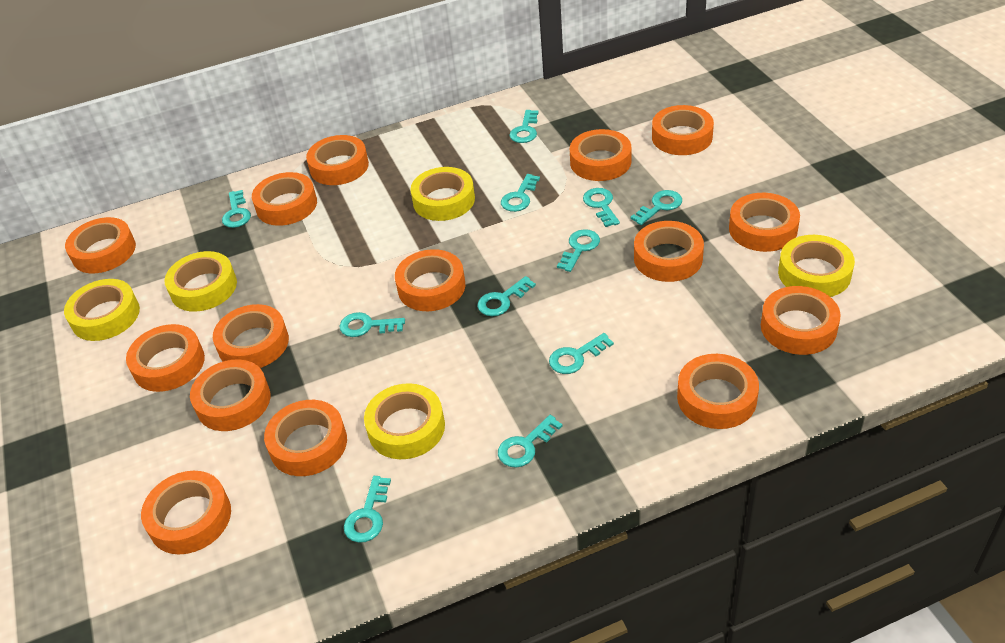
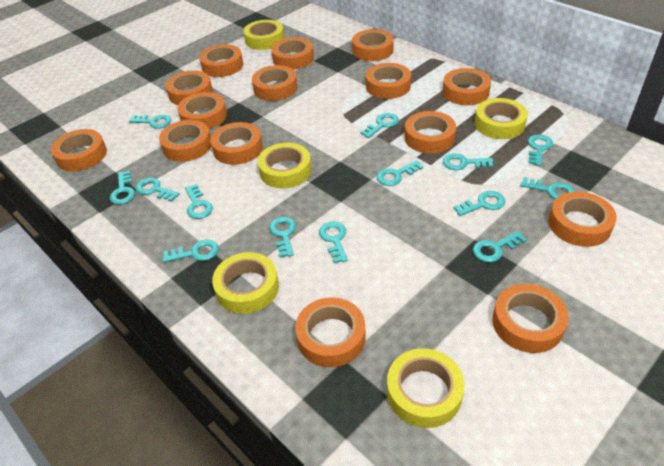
turquoise key: 11 -> 14

